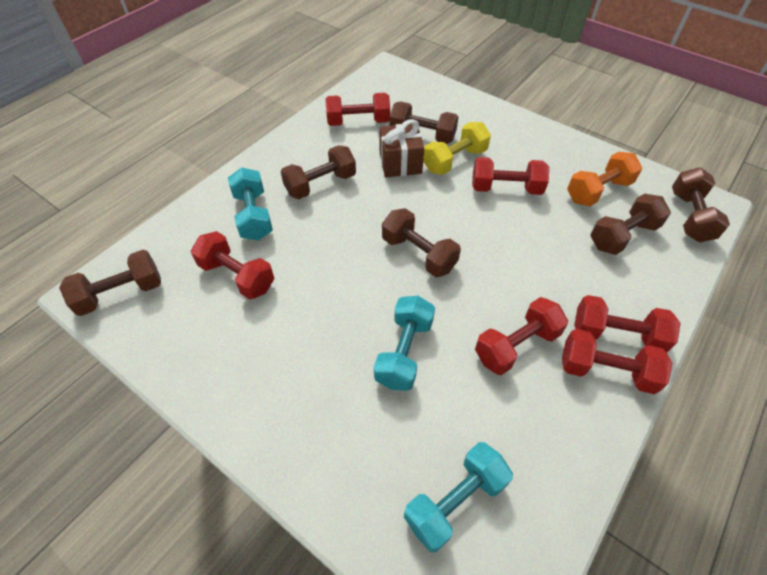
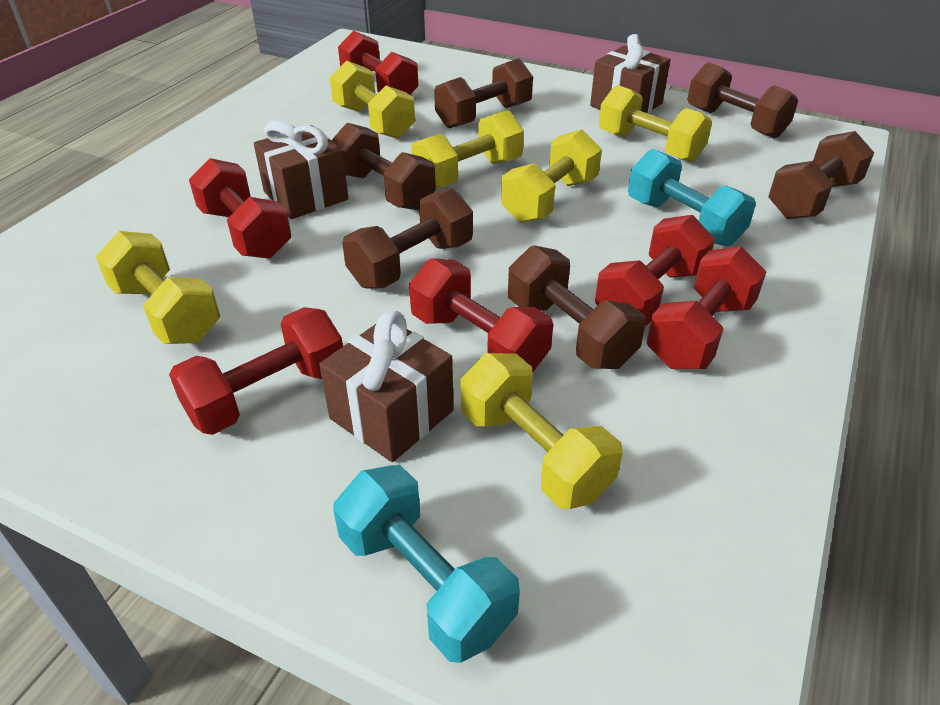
brown gift: 1 -> 3
orange dumbbell: 1 -> 0
turquoise dumbbell: 3 -> 2
yellow dumbbell: 1 -> 6

